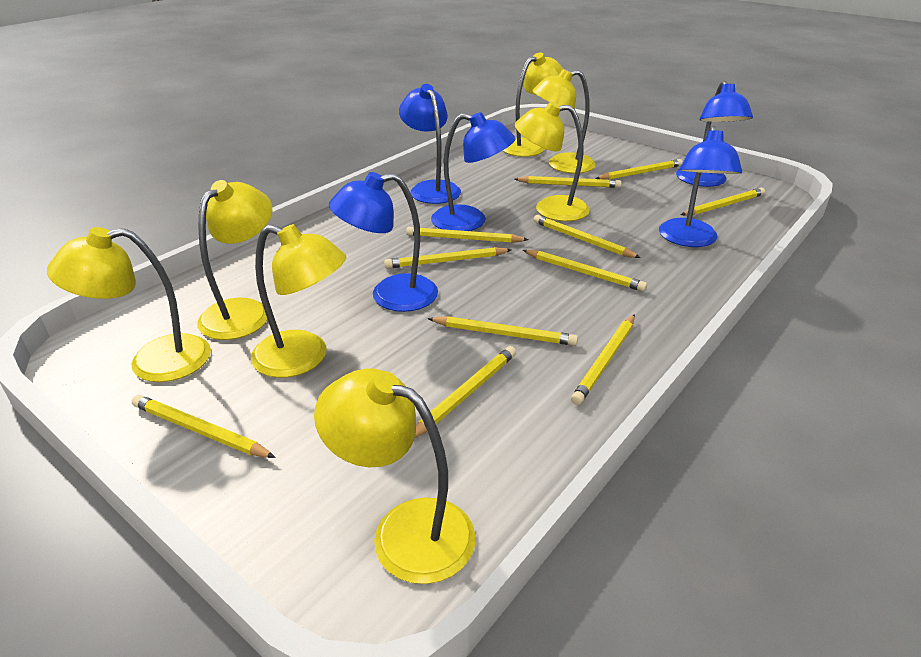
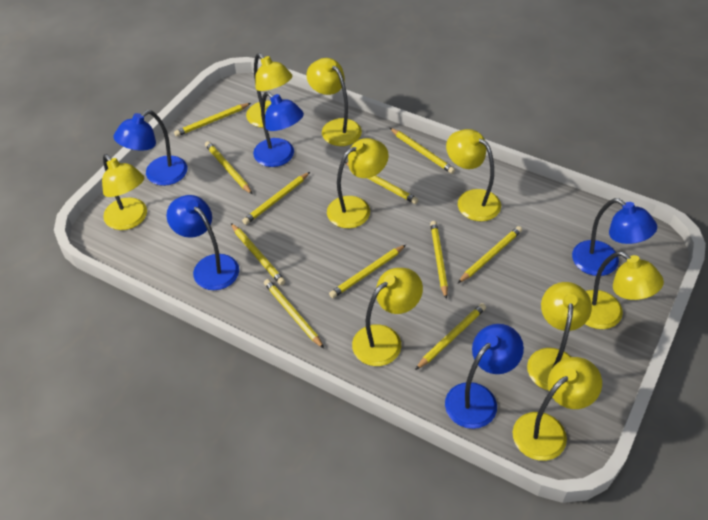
yellow lamp: 7 -> 9

